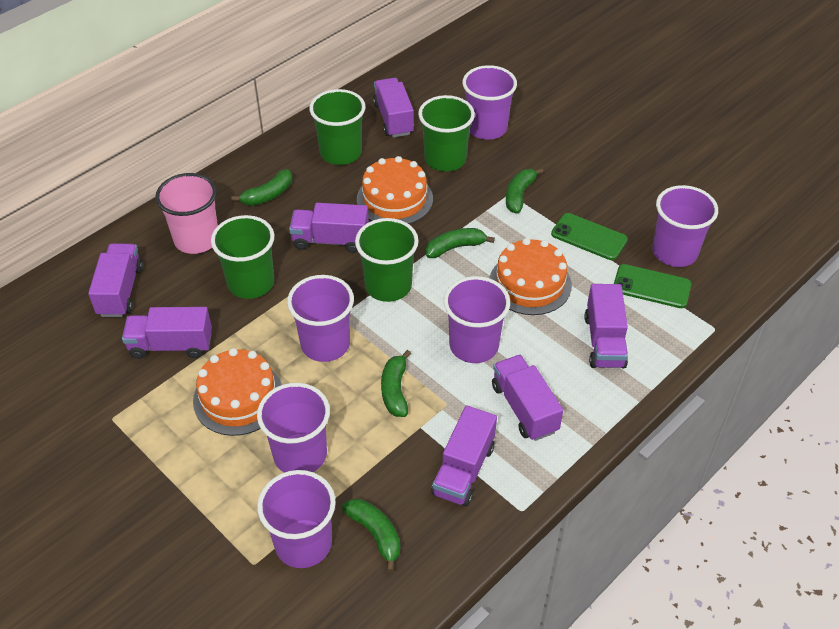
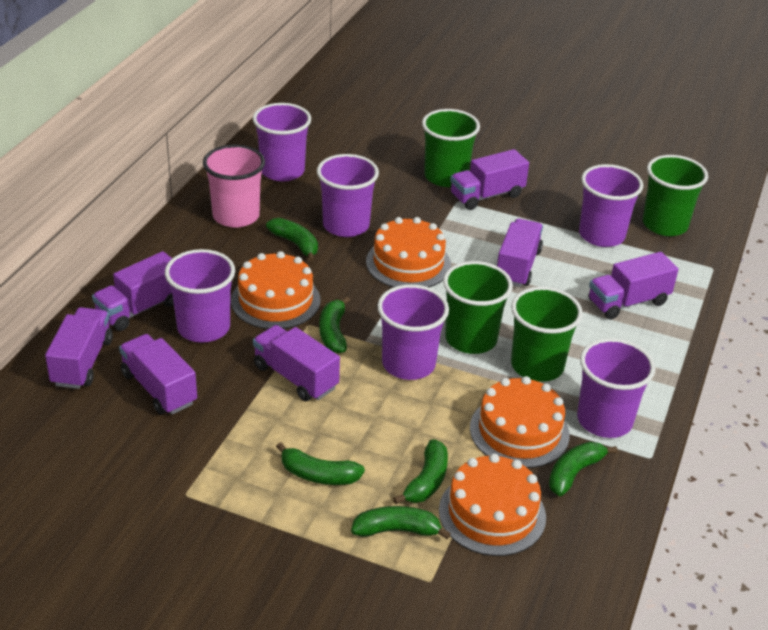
green banana: 5 -> 6
green phone: 2 -> 0
orange cake: 3 -> 4

